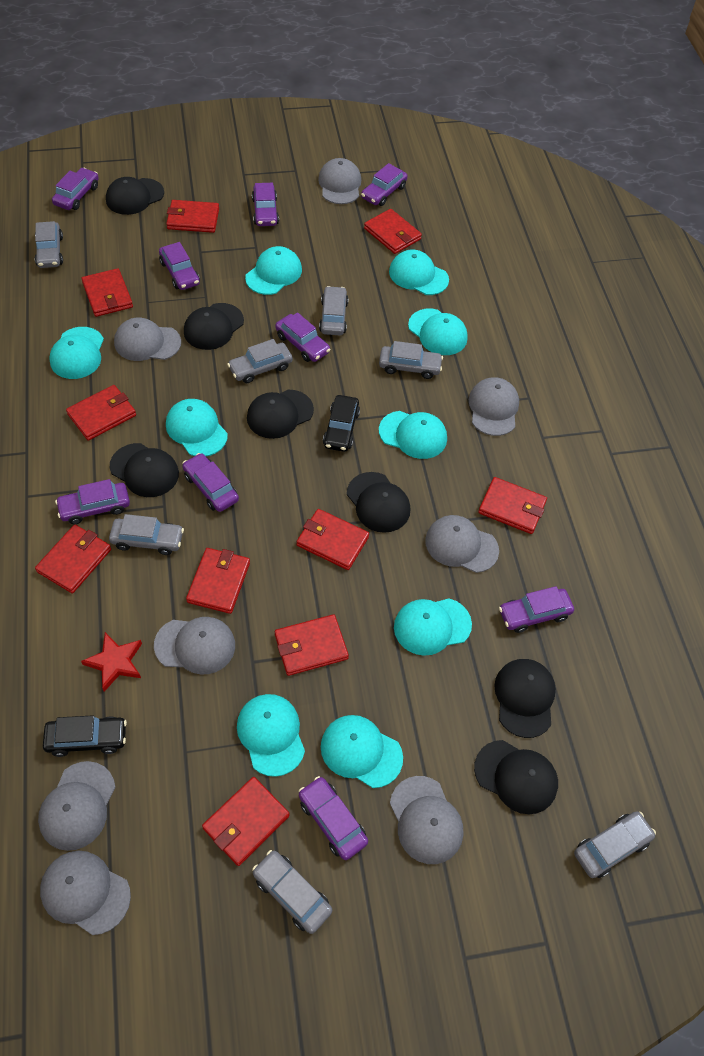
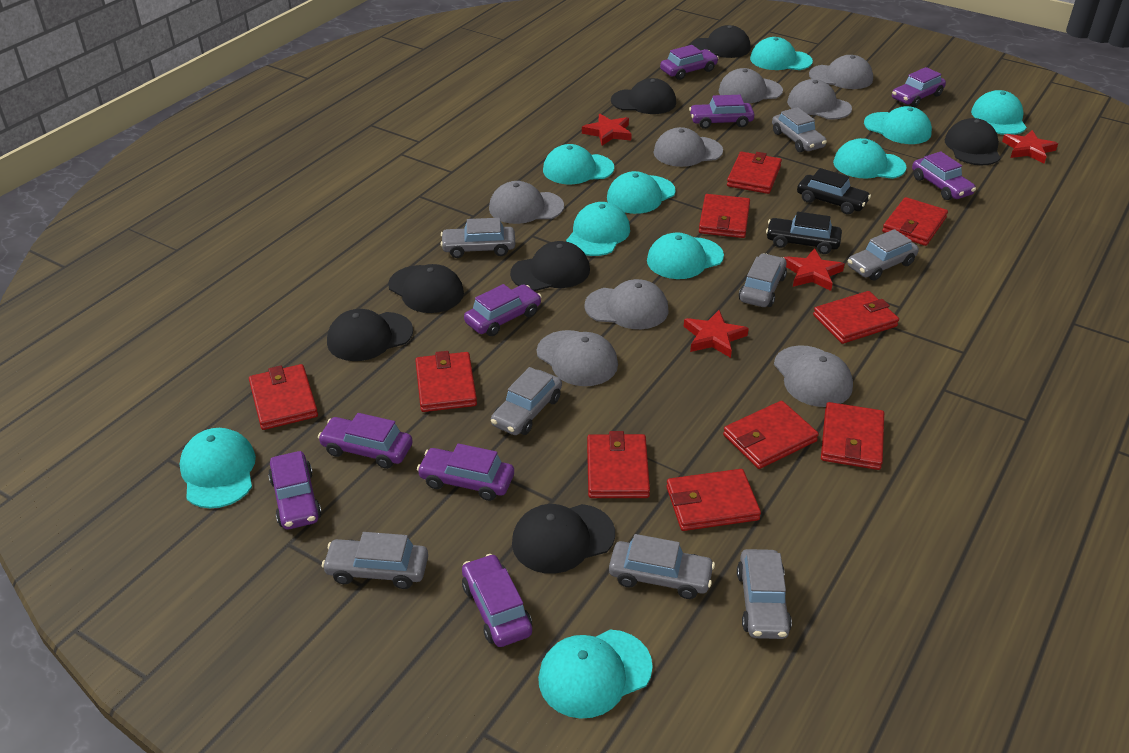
grey car: 7 -> 8
red star: 1 -> 4
turquoise cap: 9 -> 10

